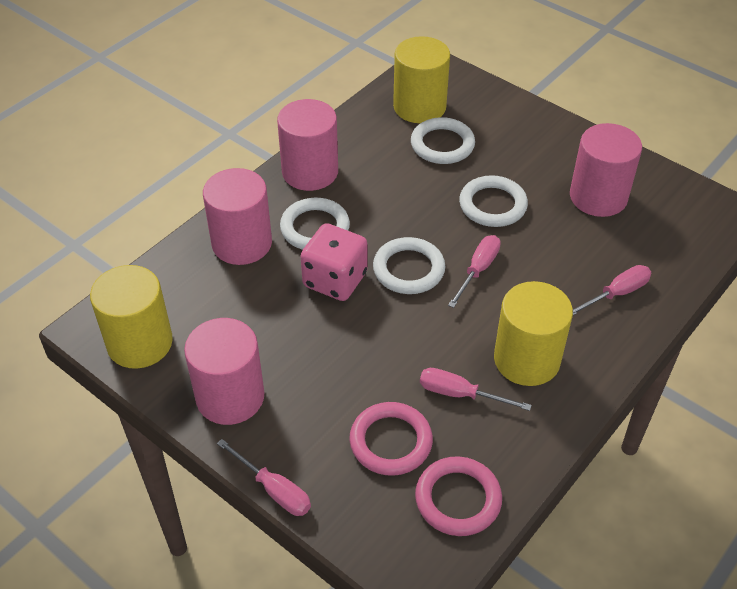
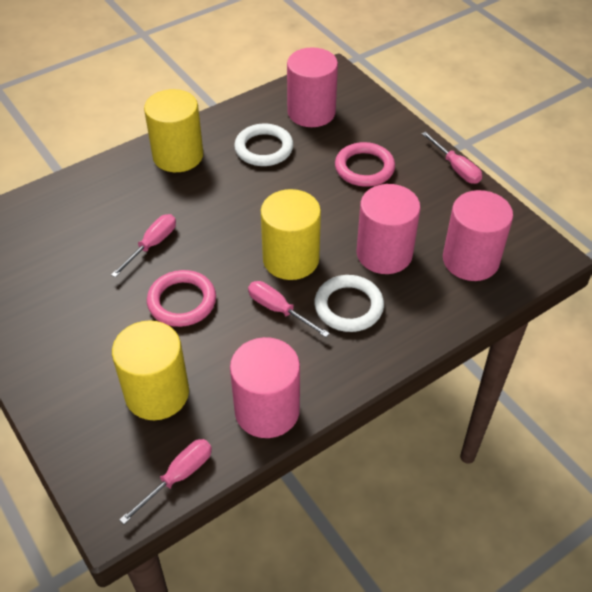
pink dice: 1 -> 0
white ring: 4 -> 2

